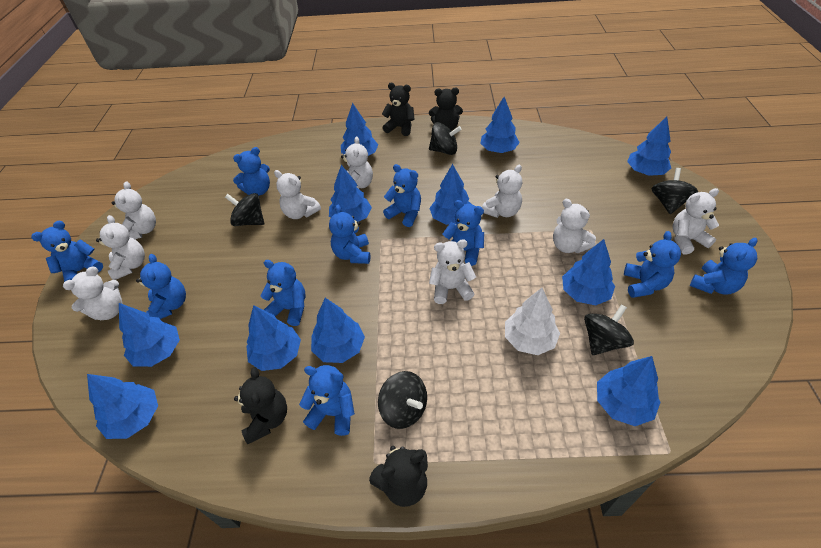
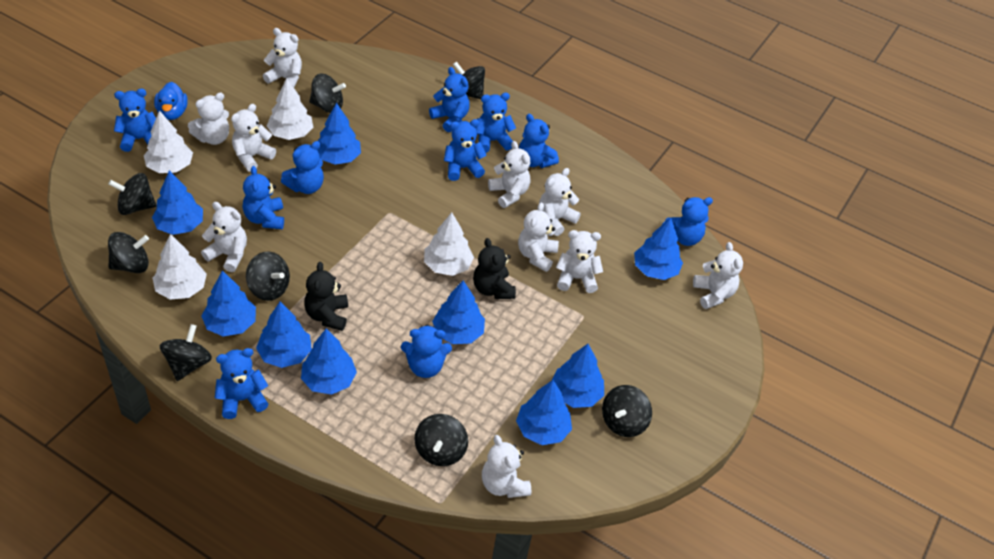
black spinning top: 5 -> 8
black teddy bear: 4 -> 2
blue duck: 0 -> 1
blue tree: 11 -> 9
white teddy bear: 9 -> 10
white tree: 1 -> 4

